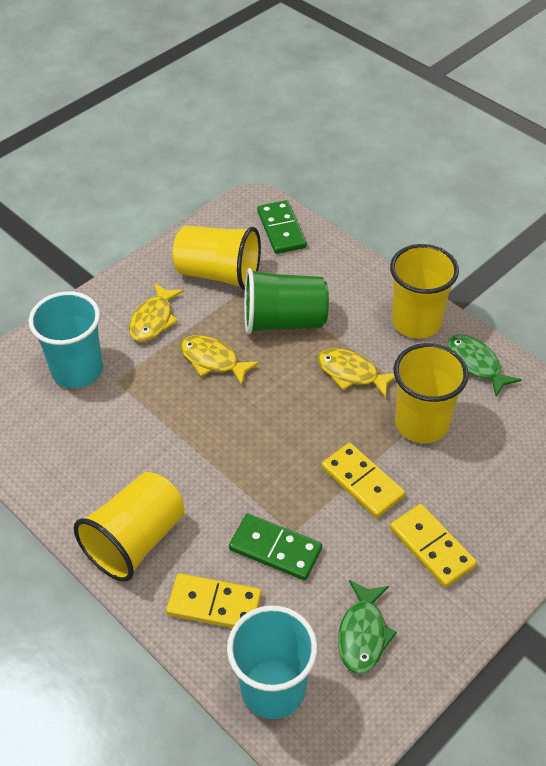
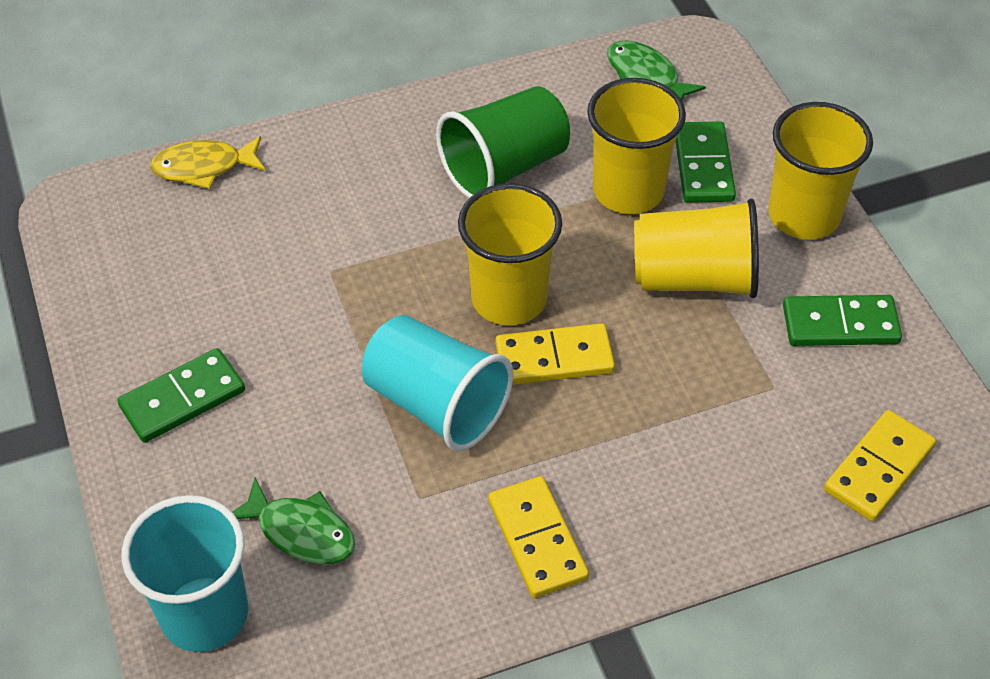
green domino: 2 -> 3
yellow fish: 3 -> 1

